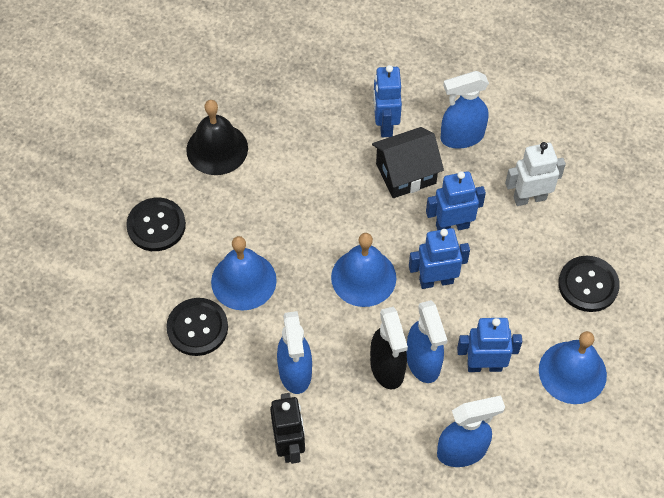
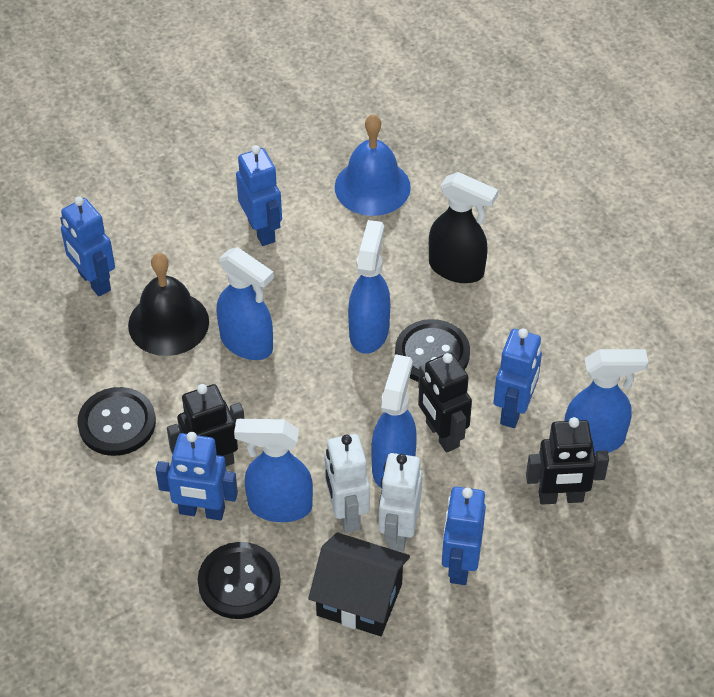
black robot: 1 -> 3
blue bell: 3 -> 1
blue robot: 4 -> 5
blue spray bottle: 4 -> 5
white robot: 1 -> 2

